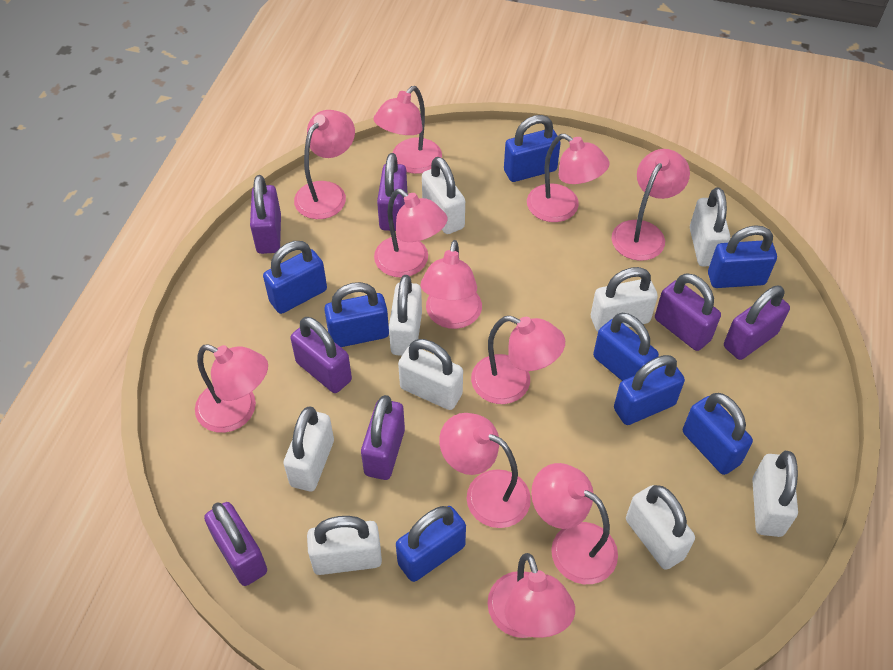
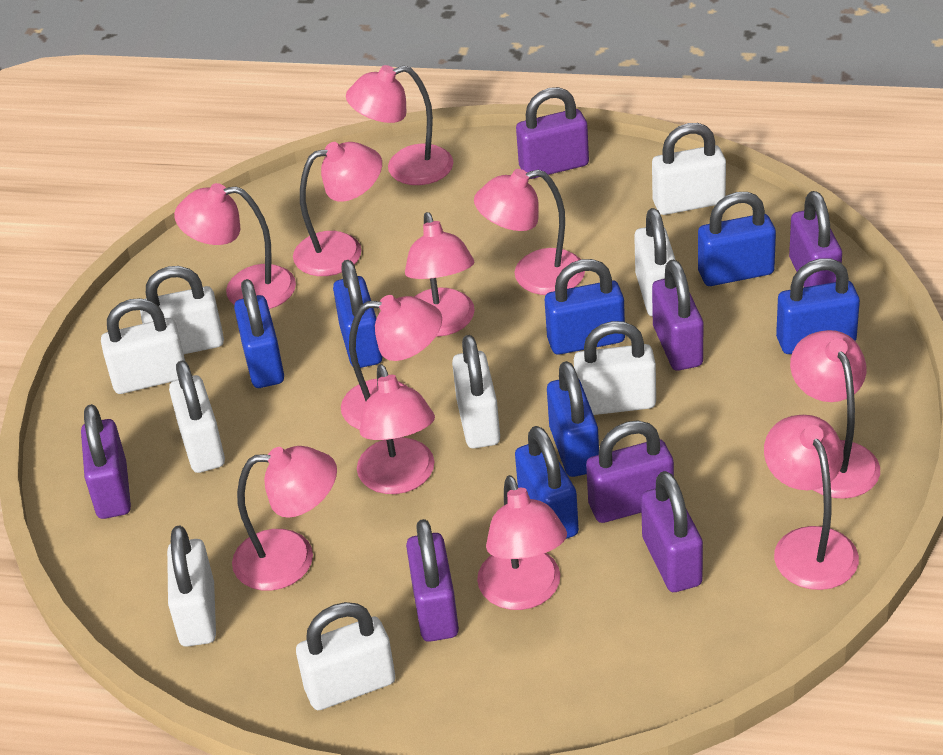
blue padlock: 8 -> 7

